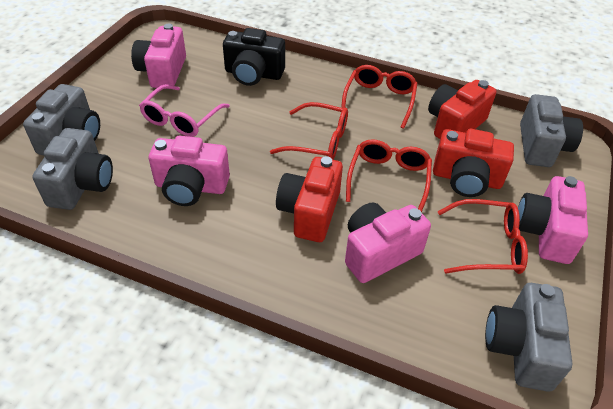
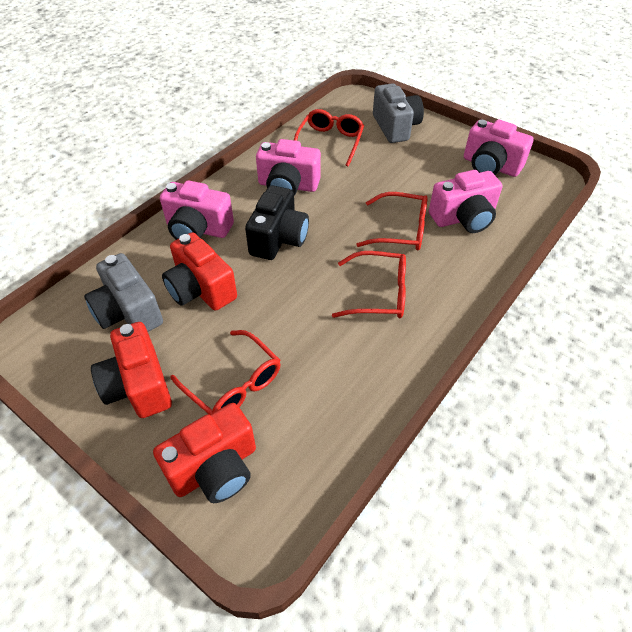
grey camera: 4 -> 2
pink glasses: 1 -> 0

